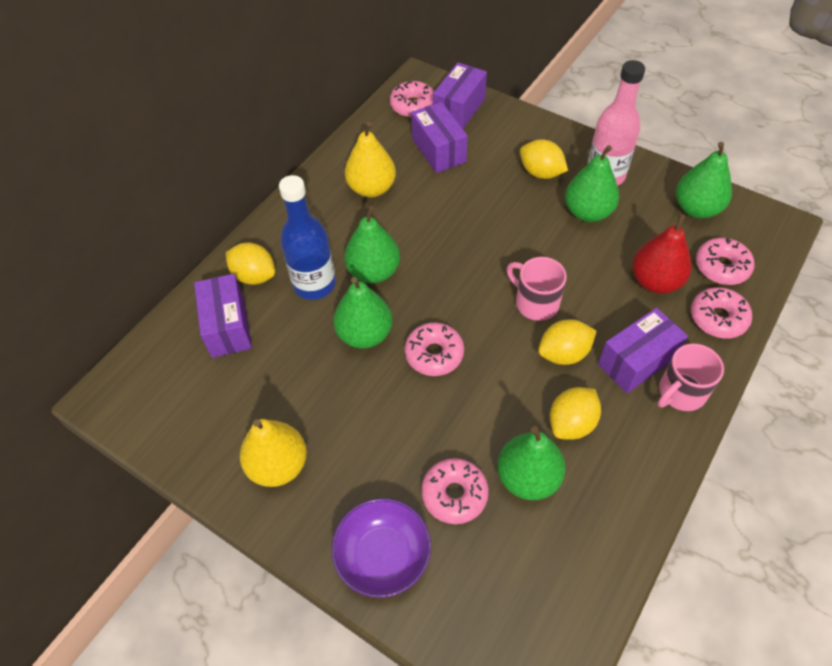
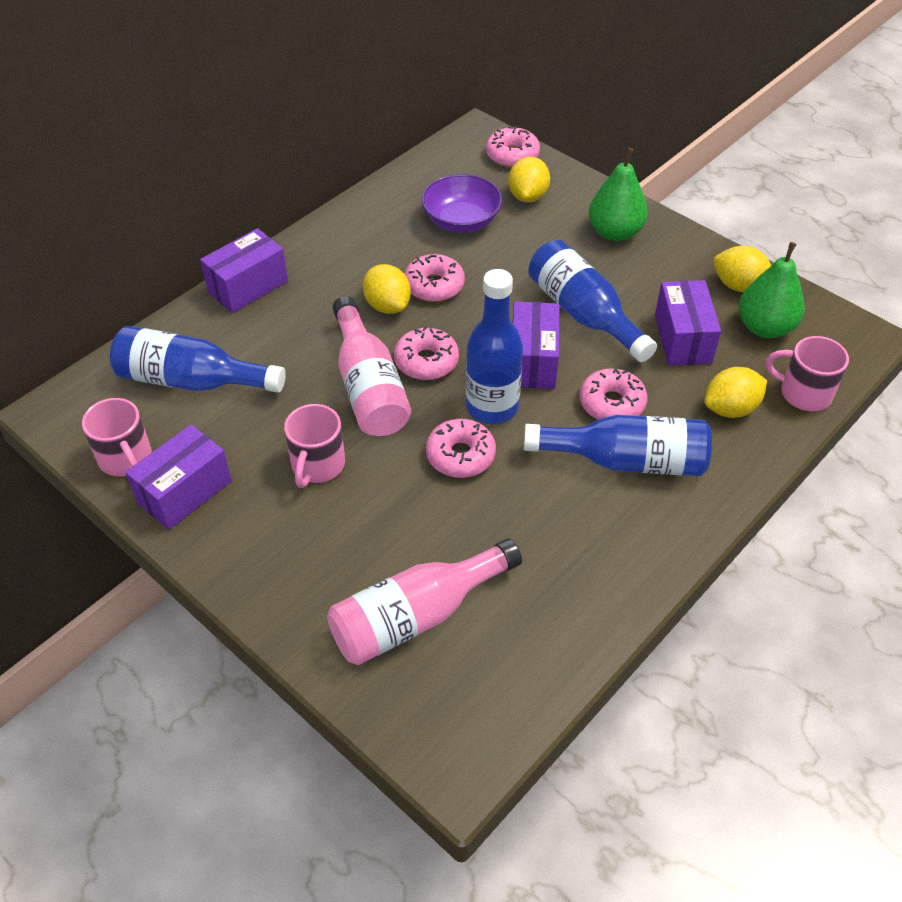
blue bottle: 1 -> 4
green pear: 5 -> 2
pink bottle: 1 -> 2
pink mug: 2 -> 3
red pear: 1 -> 0
yellow pear: 2 -> 0

